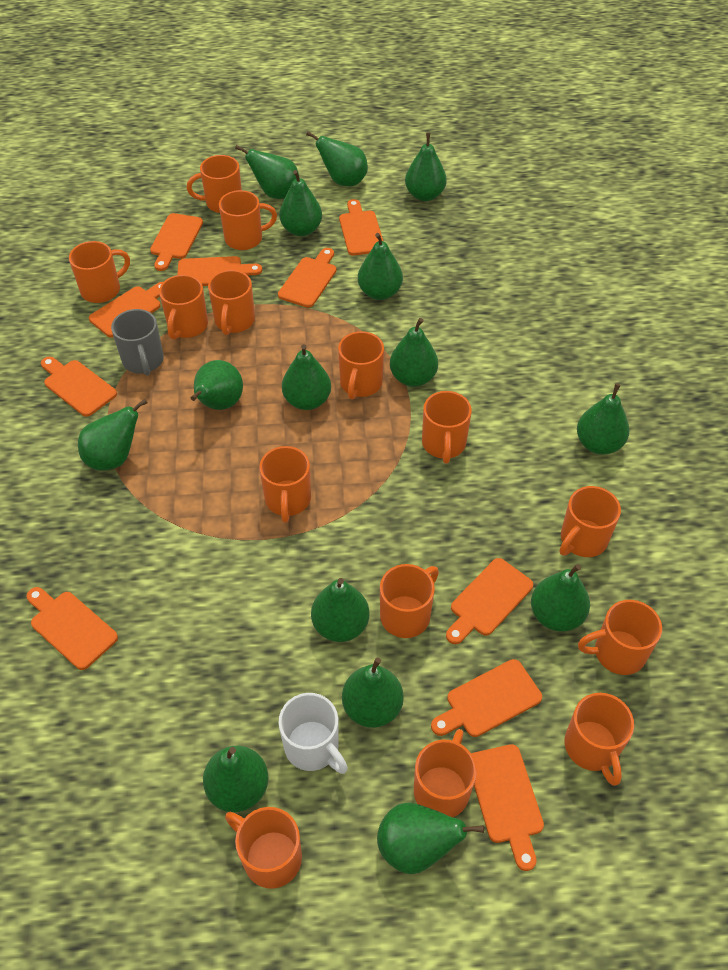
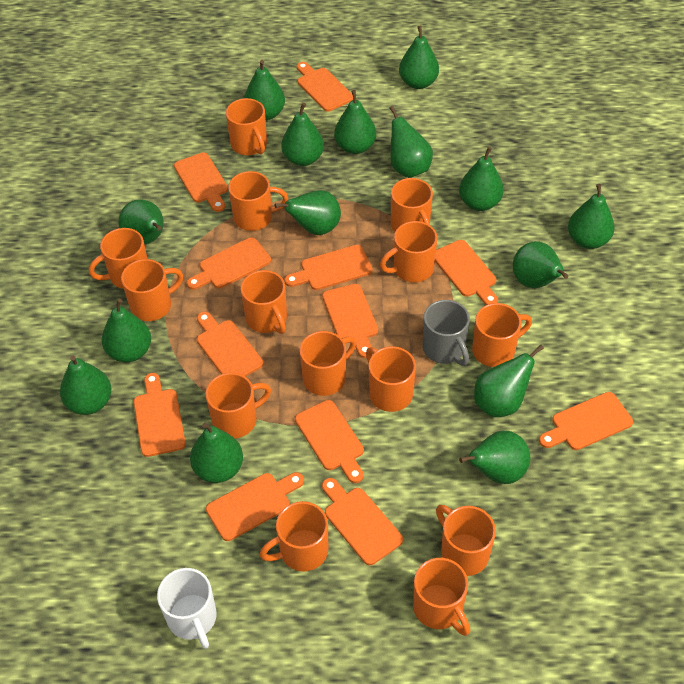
orange cutting board: 10 -> 12

